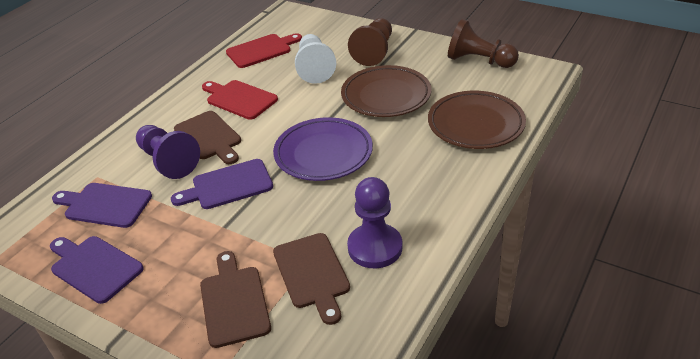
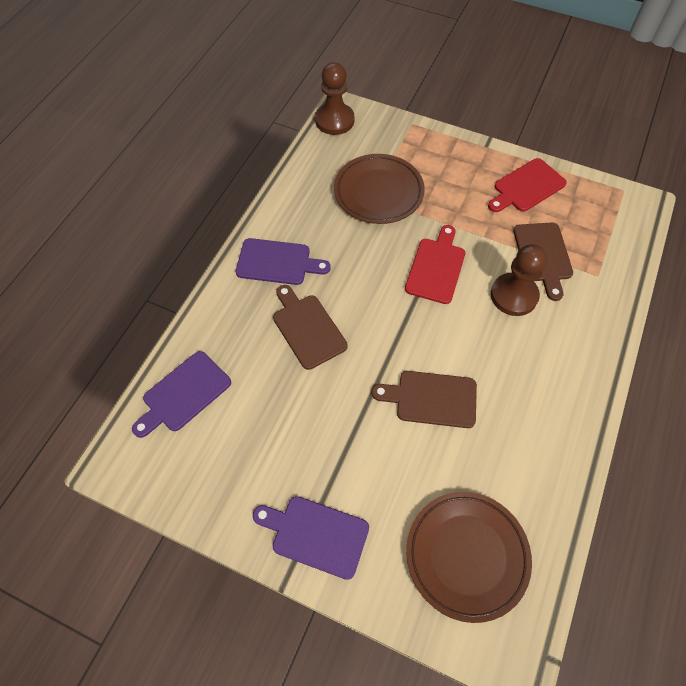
purple pawn: 2 -> 0
purple plate: 1 -> 0
white pawn: 1 -> 0

